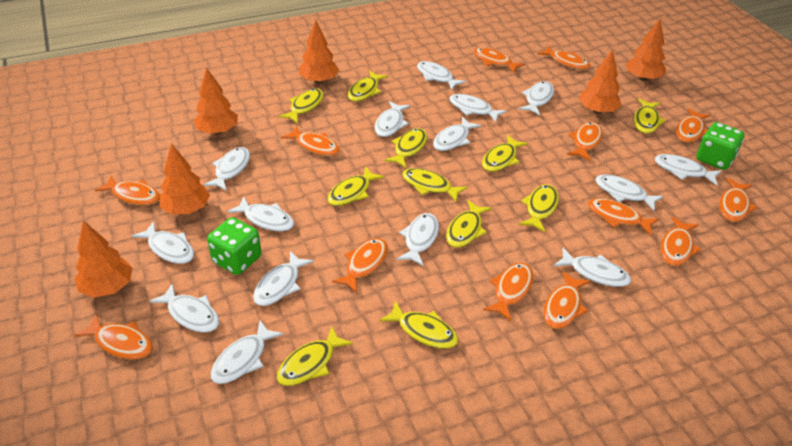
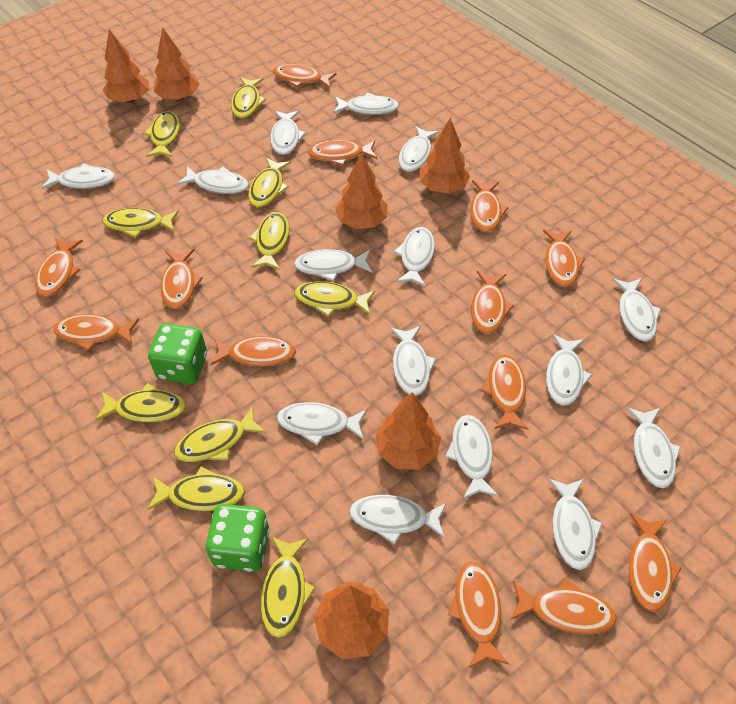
yellow fish: 11 -> 10

